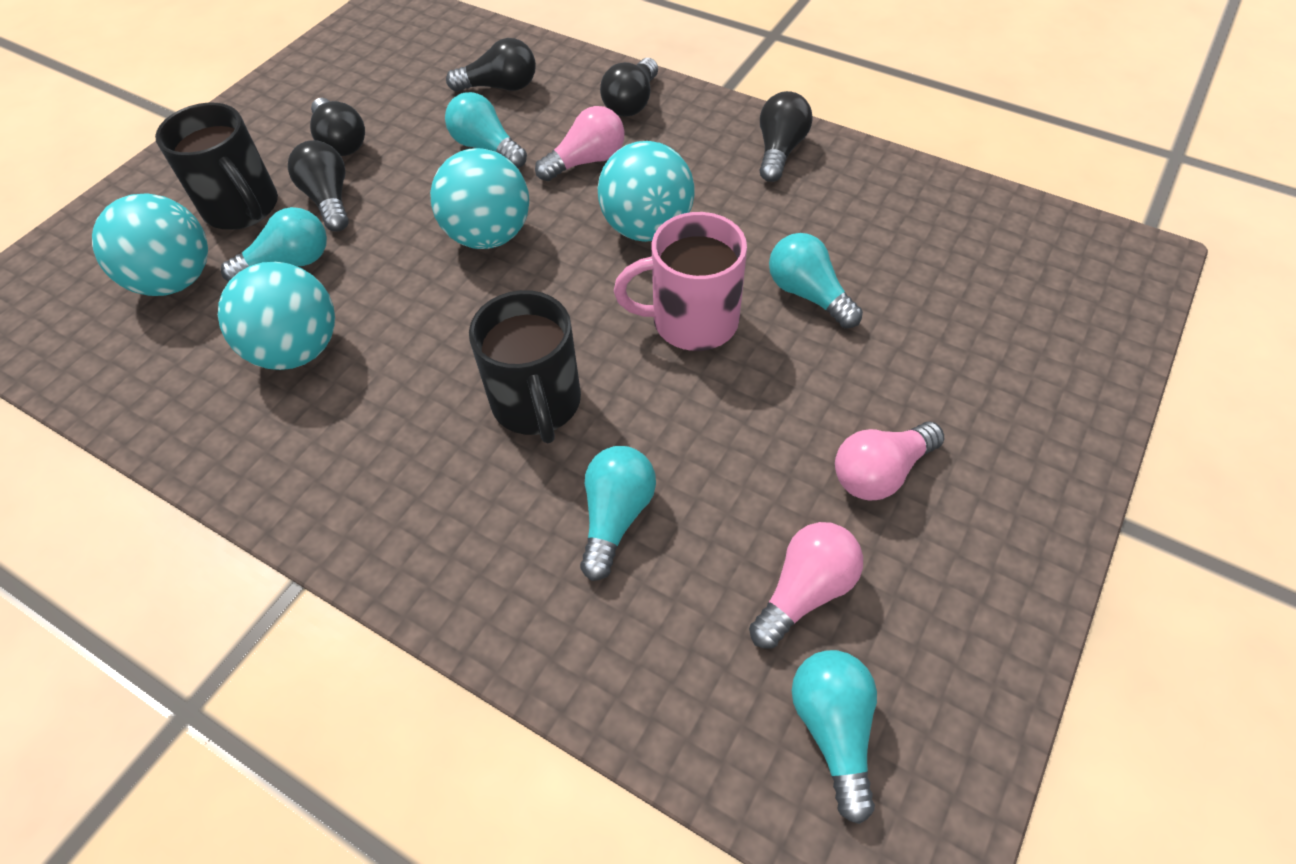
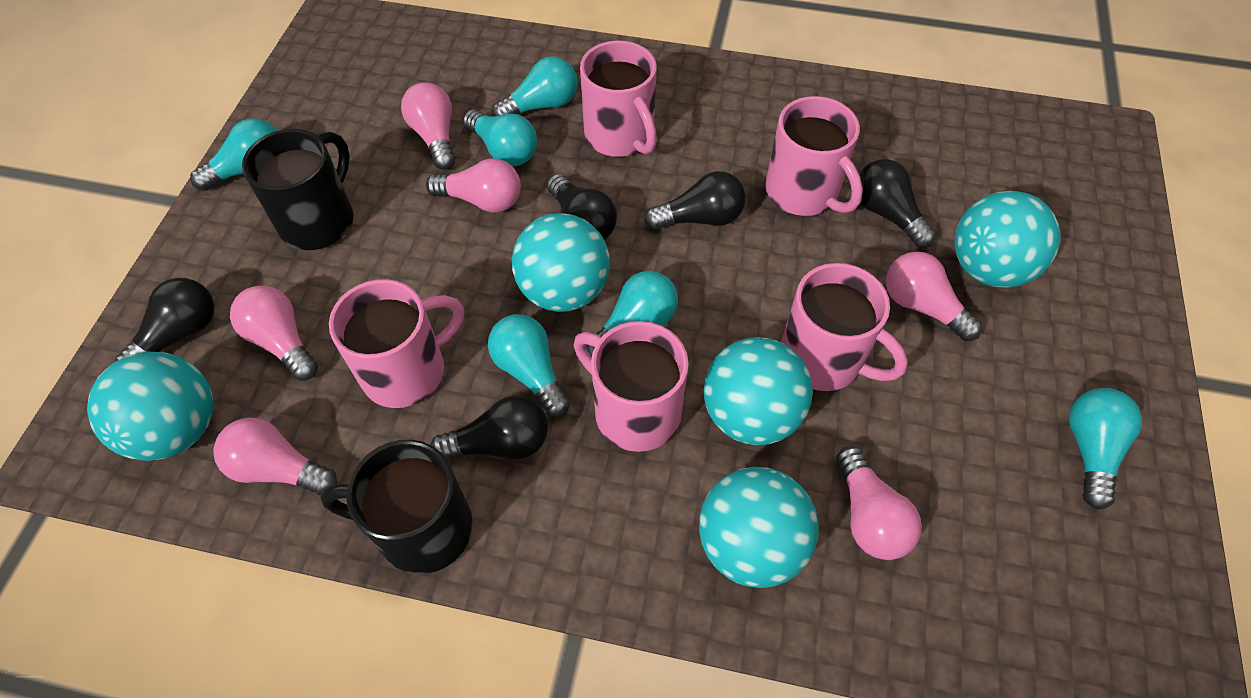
pink light bulb: 3 -> 6
pink mug: 1 -> 5
turquoise ball: 4 -> 5
turquoise light bulb: 5 -> 6

